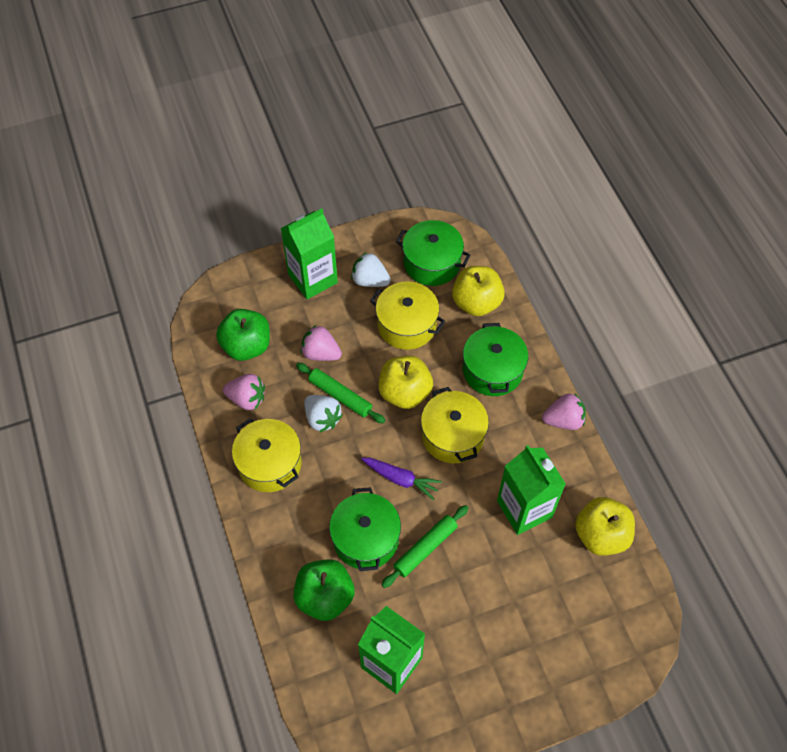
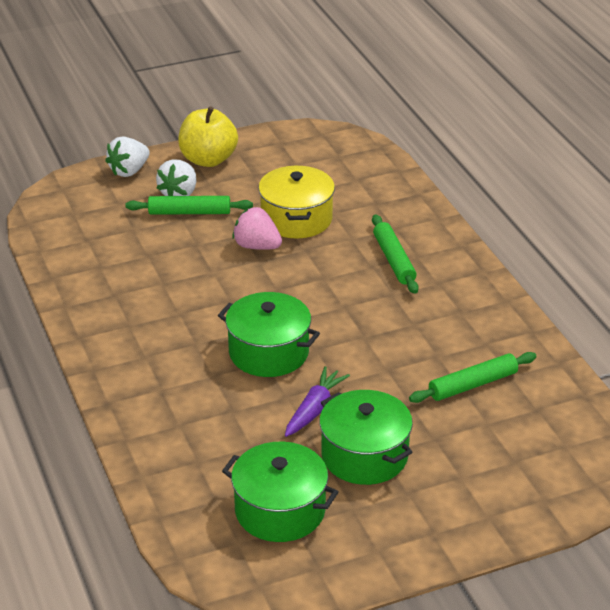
green apple: 2 -> 0
green carton: 3 -> 0
green rolling pin: 2 -> 3
pink strawberry: 3 -> 1
yellow apple: 3 -> 1
yellow pot: 3 -> 1

